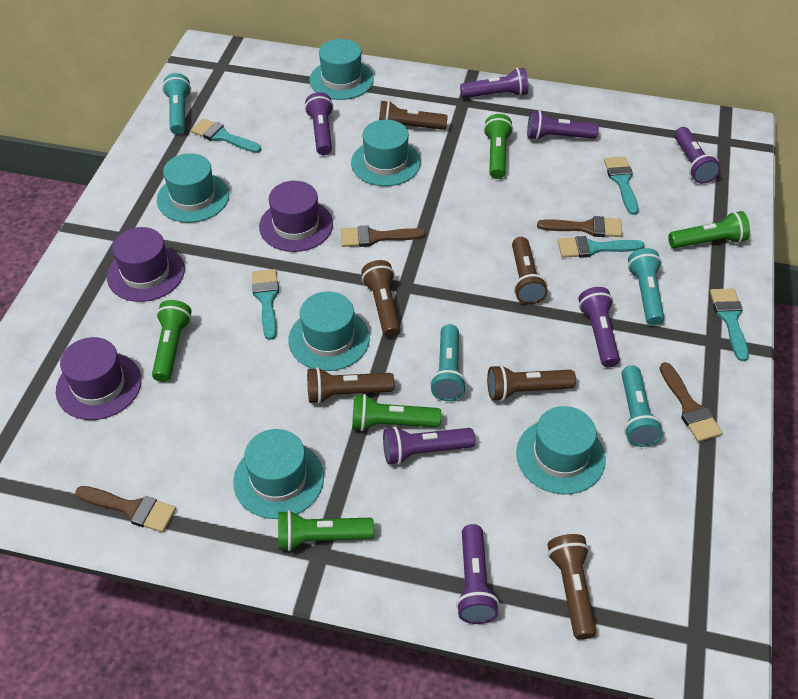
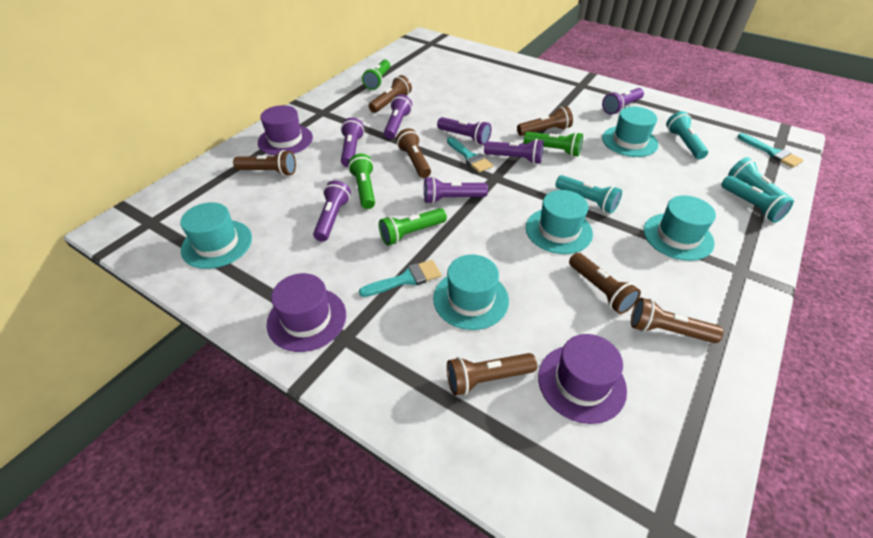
brown brush: 4 -> 0
brown flashlight: 6 -> 7
green flashlight: 5 -> 4
turquoise brush: 5 -> 3
turquoise hat: 6 -> 5

